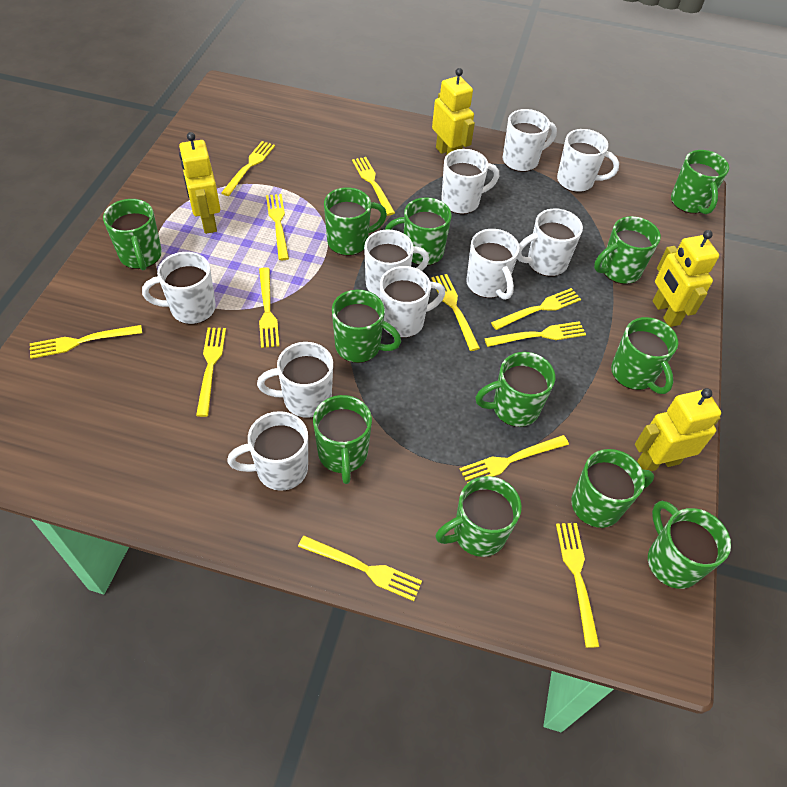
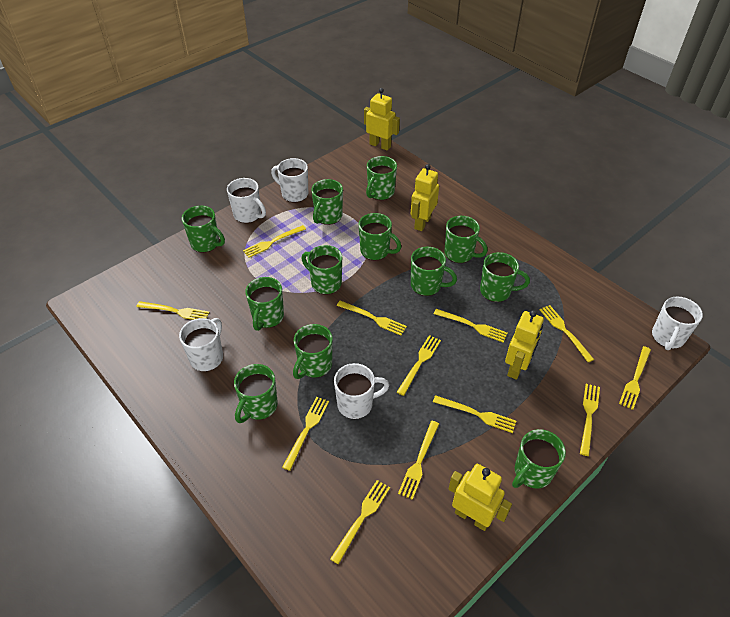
white mug: 10 -> 5

